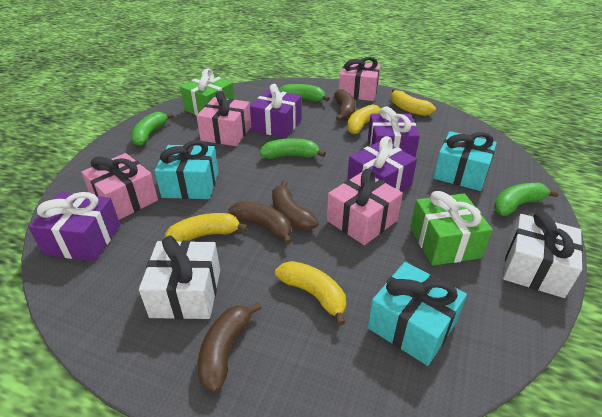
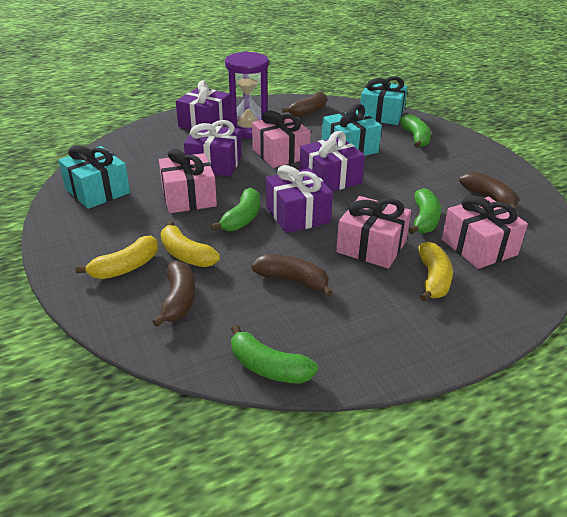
green gift: 2 -> 0
purple hourglass: 0 -> 1
white gift: 2 -> 0
yellow banana: 4 -> 3

